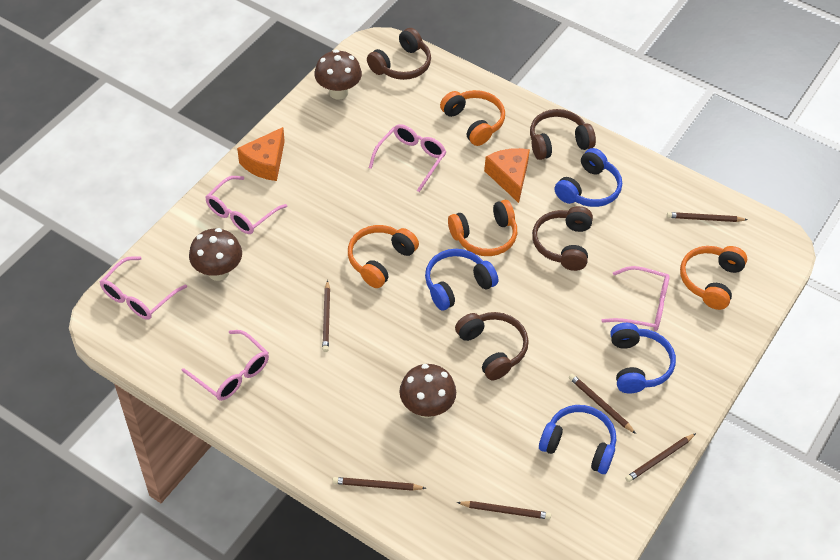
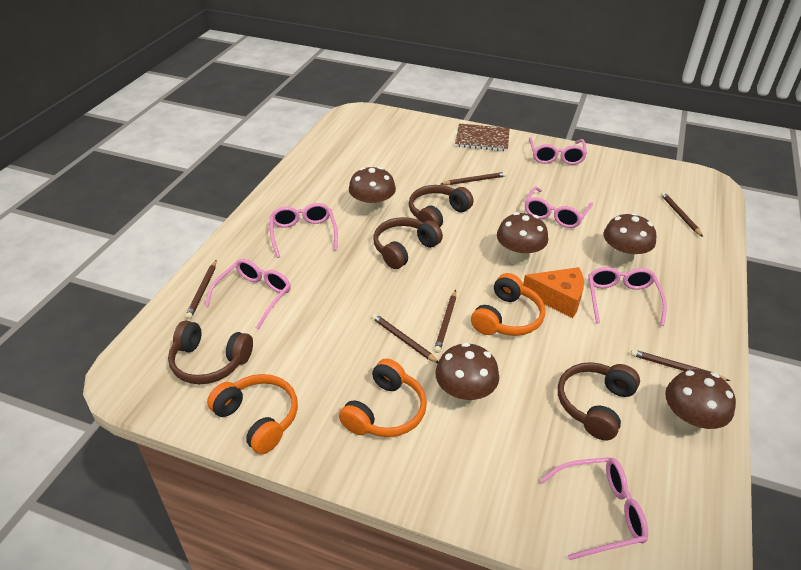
blue headphones: 4 -> 0
brown mushroom: 3 -> 5
brown notebook: 0 -> 1
orange cheese: 2 -> 1
orange headphones: 4 -> 3
pink glasses: 5 -> 6

